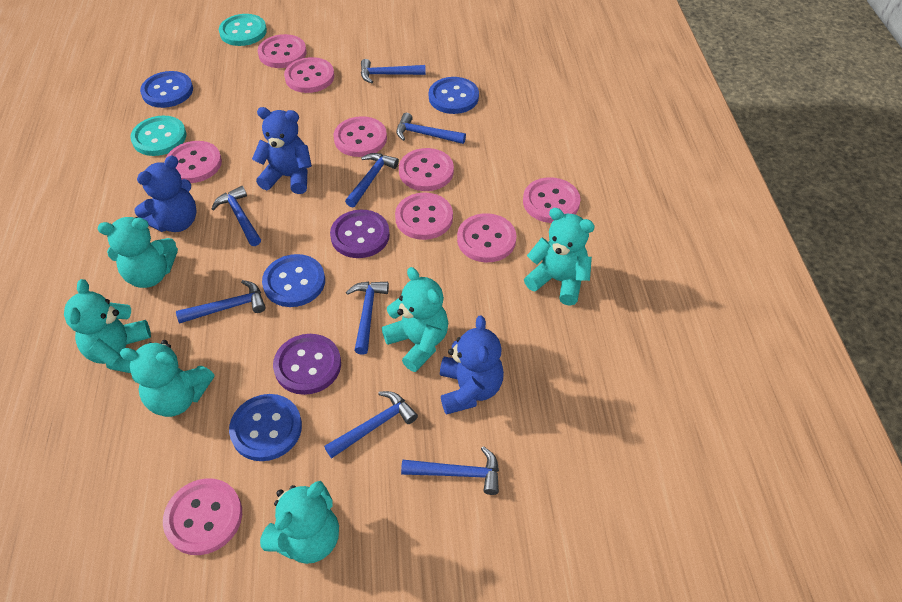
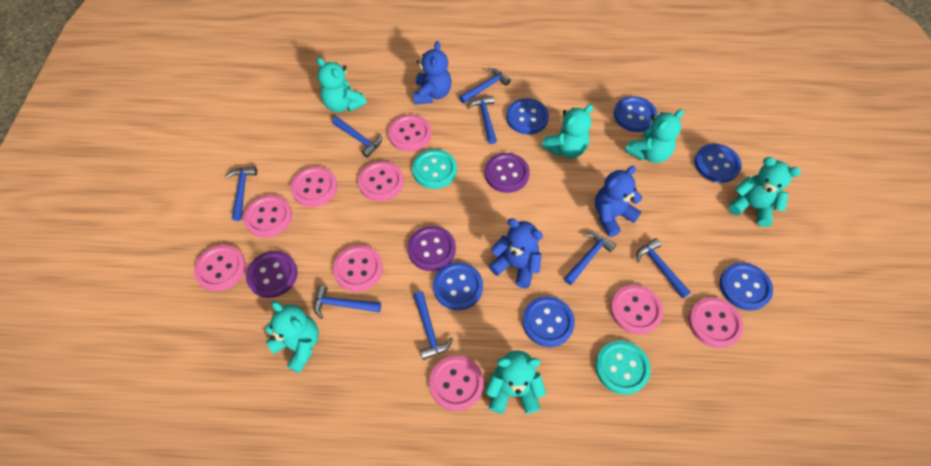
blue button: 4 -> 6
purple button: 2 -> 3

